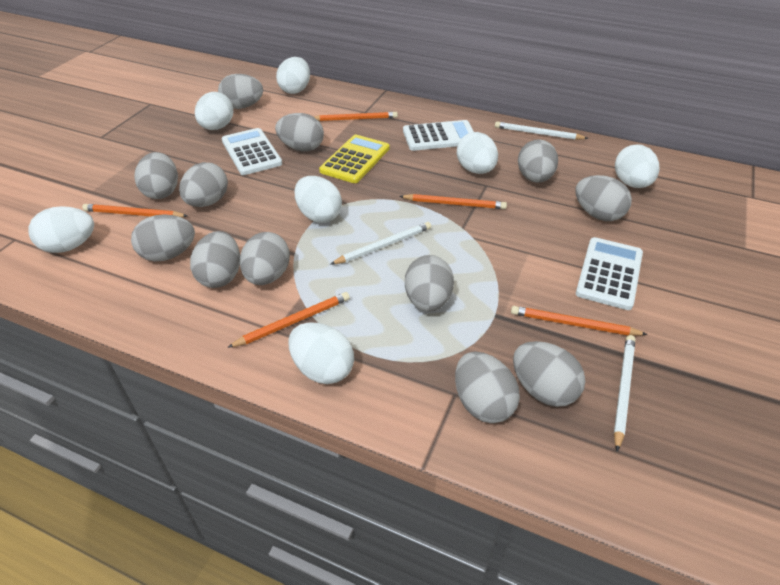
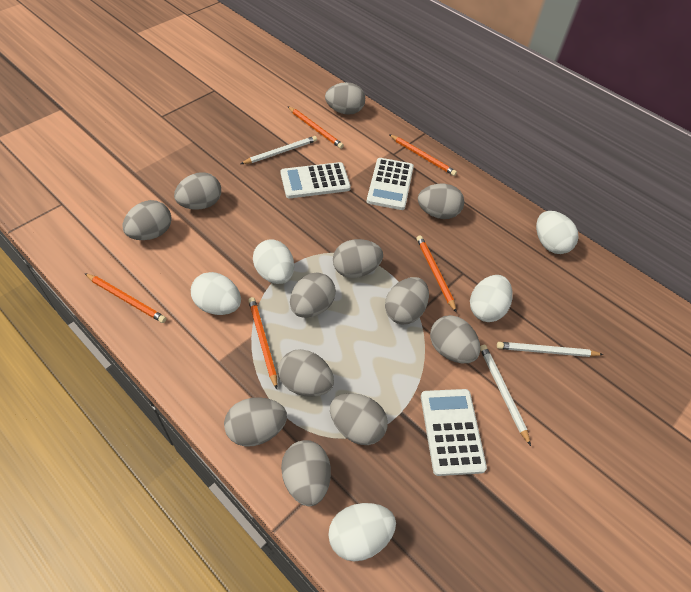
white egg: 7 -> 5
yellow calculator: 1 -> 0

